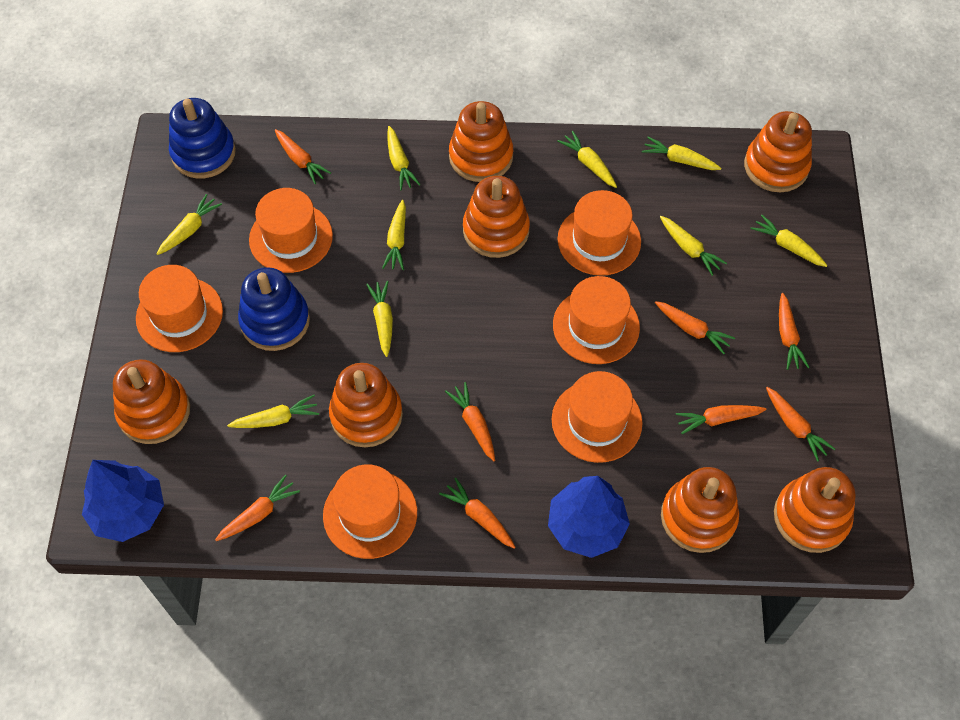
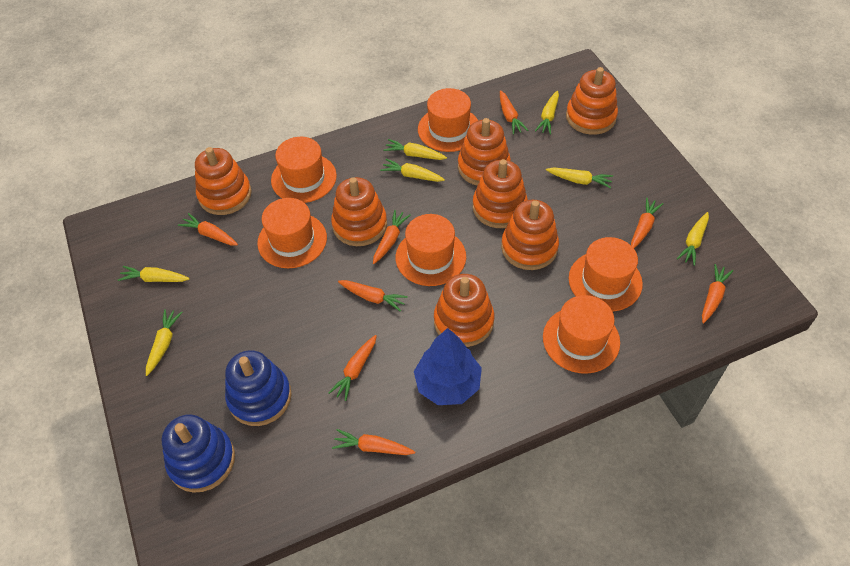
blue tree: 2 -> 1
yellow carrot: 9 -> 7

